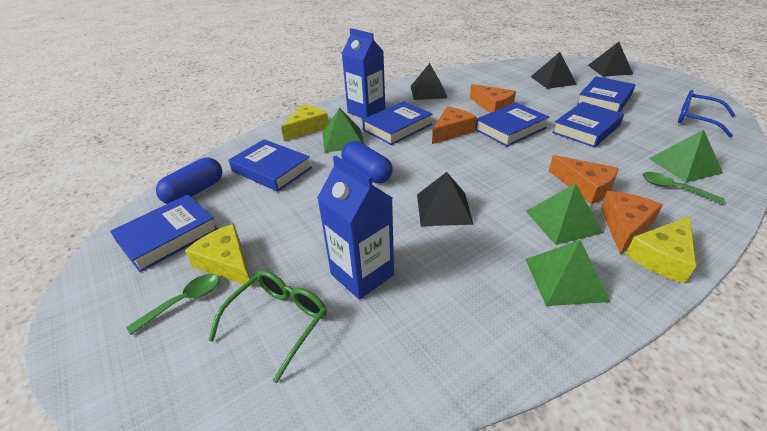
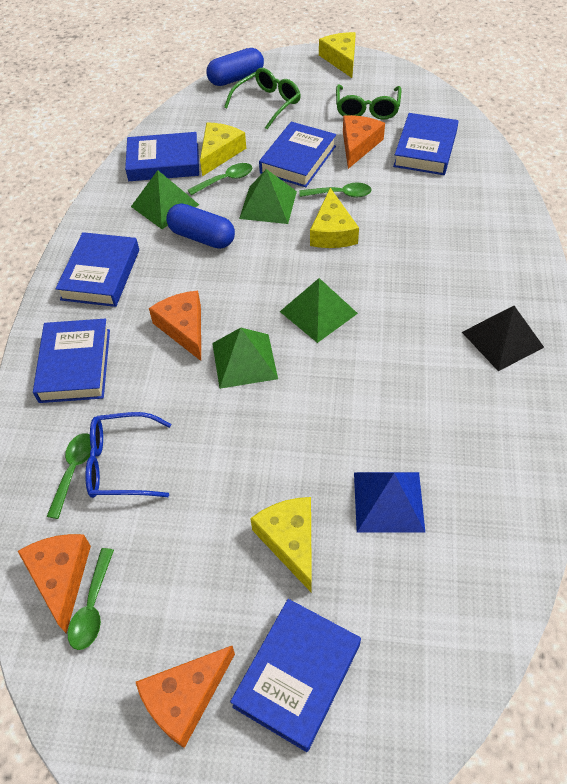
black pyramid: 4 -> 1
blue carton: 2 -> 0
blue pyramid: 0 -> 1
green glasses: 1 -> 2
green spoon: 2 -> 4
yellow cheese: 3 -> 4

